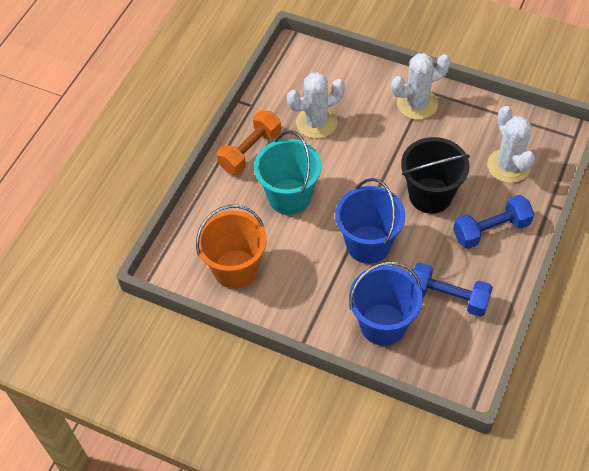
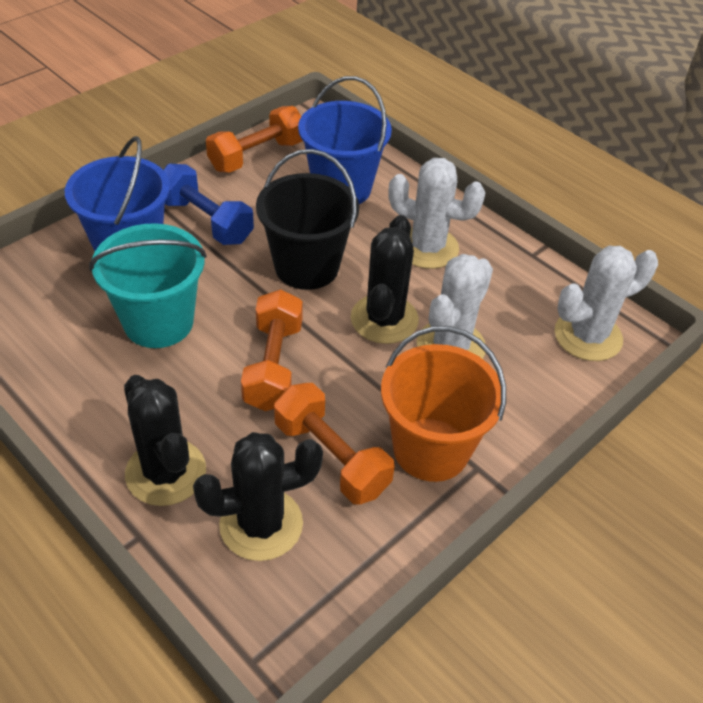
black cactus: 0 -> 3
blue dumbbell: 2 -> 1
orange dumbbell: 1 -> 3

